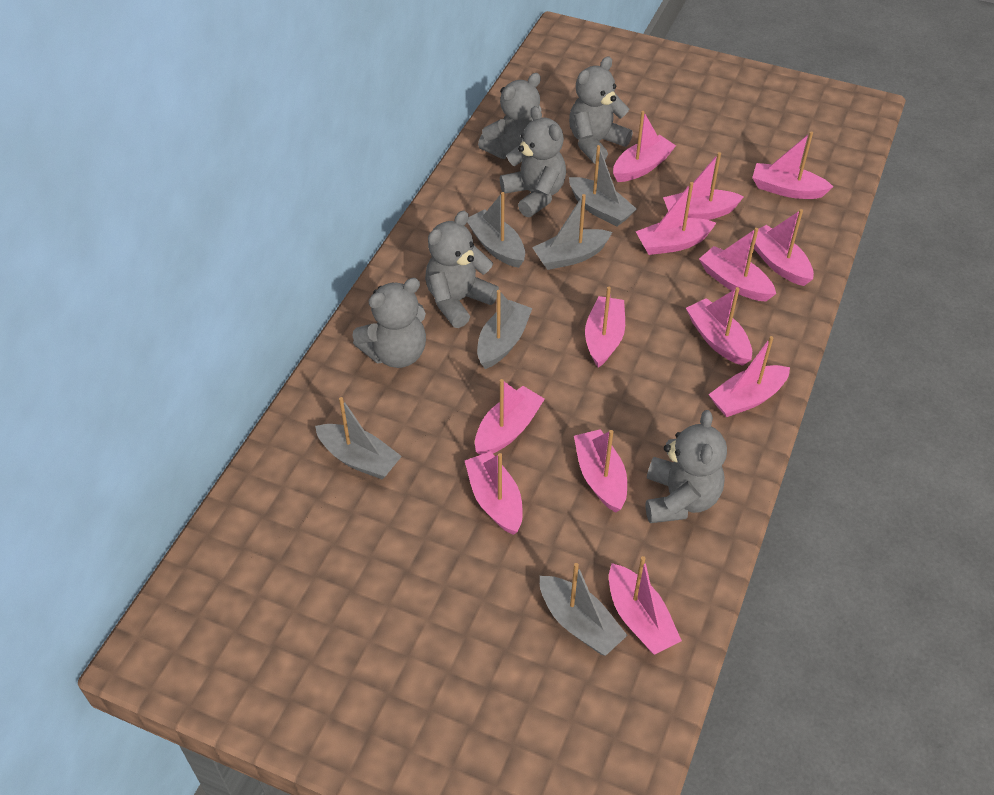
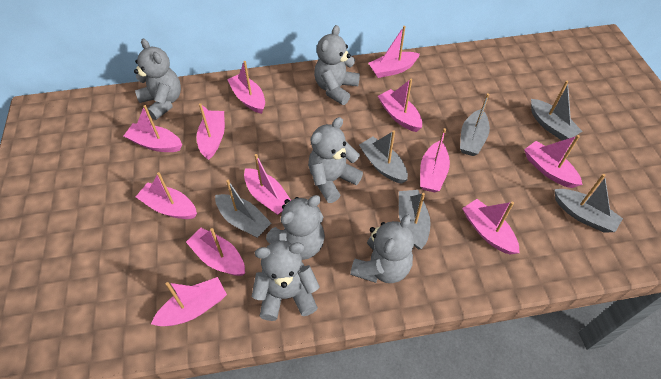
pink boat: 13 -> 12

